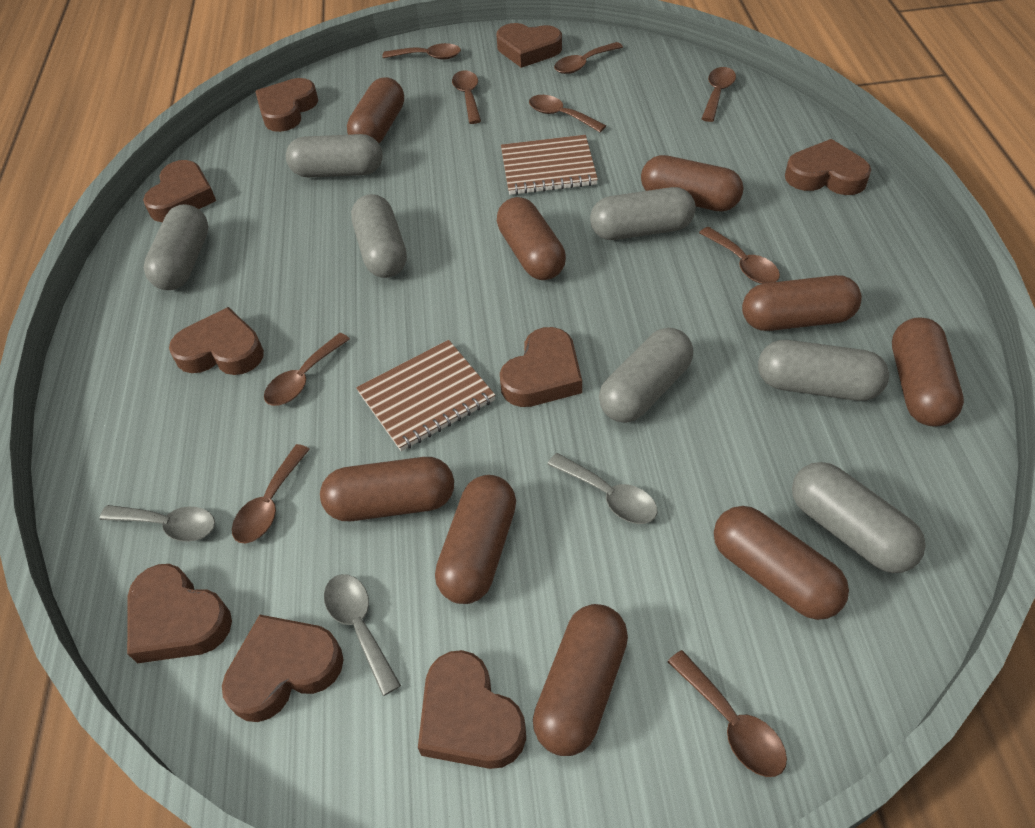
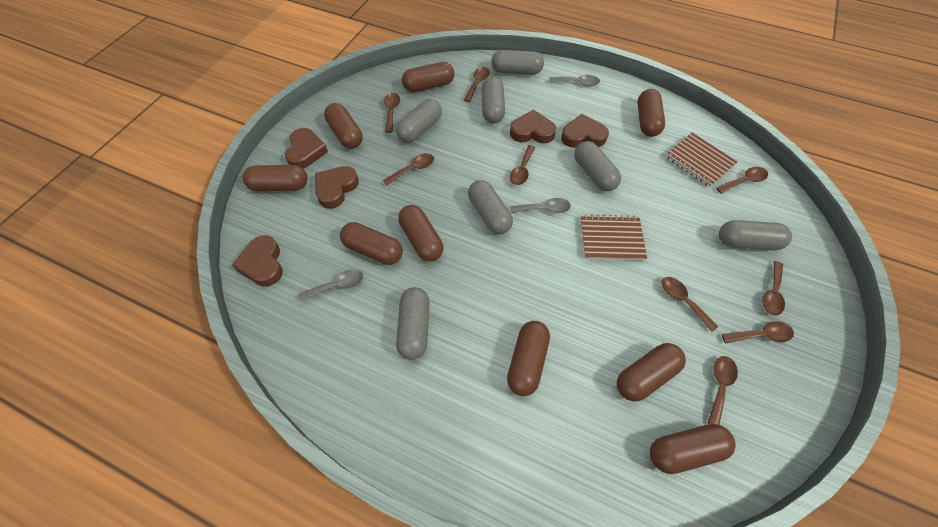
brown heart: 9 -> 5

